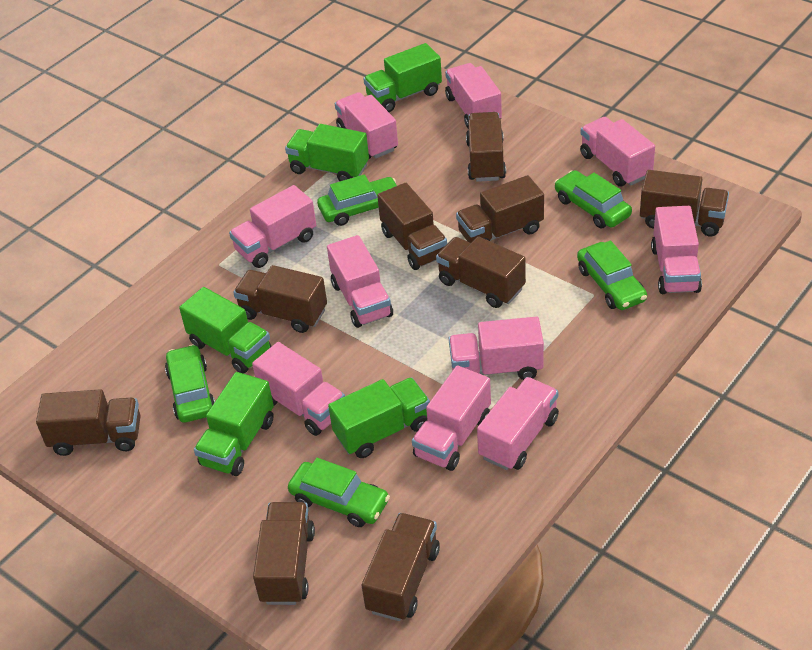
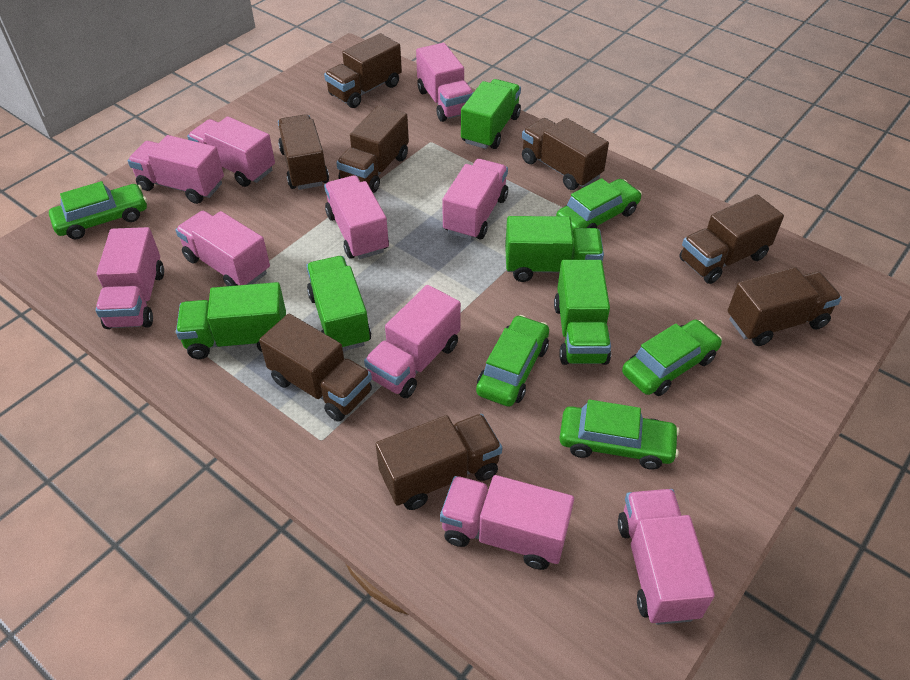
brown truck: 9 -> 8

